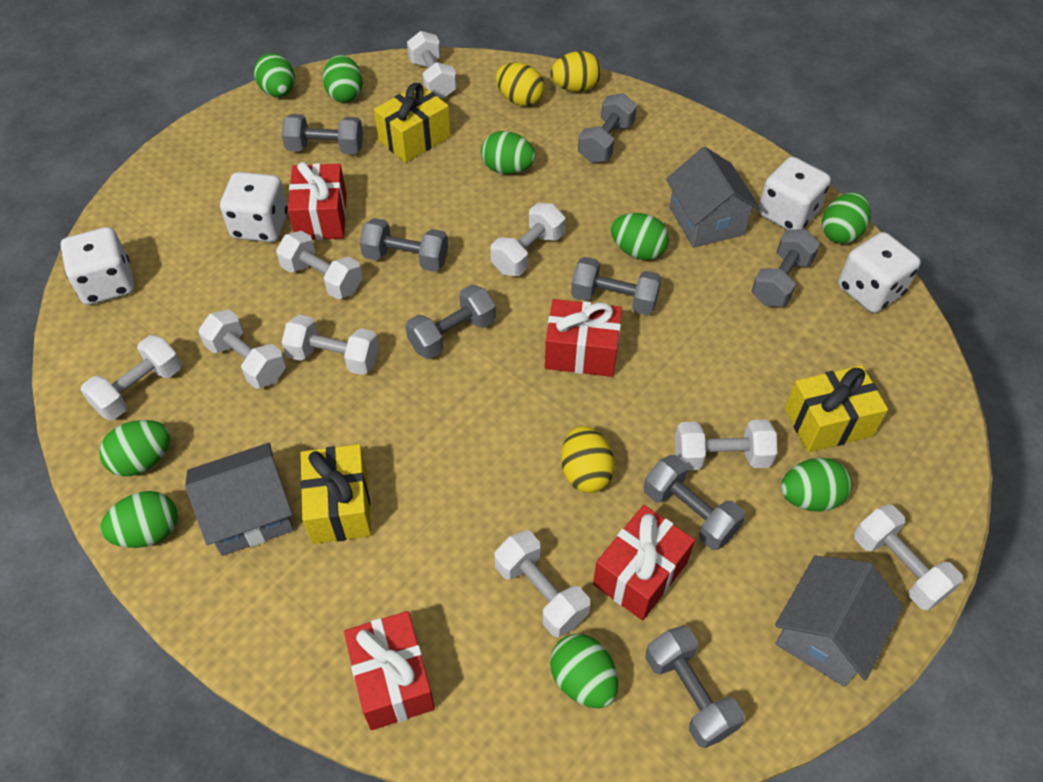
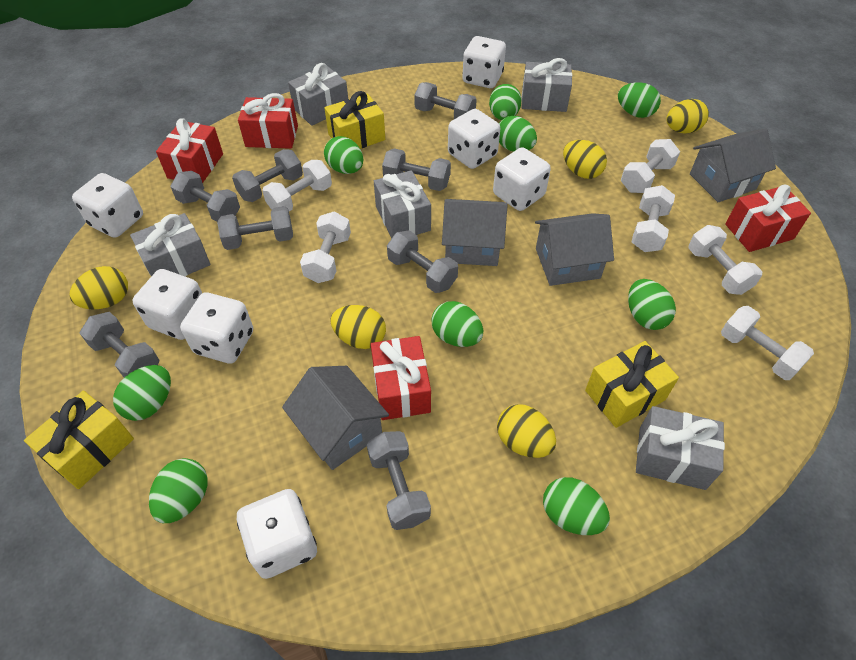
grey gift: 0 -> 5
grey house: 3 -> 4
white dice: 4 -> 7
white dumbbell: 9 -> 6
yellow egg: 3 -> 5

